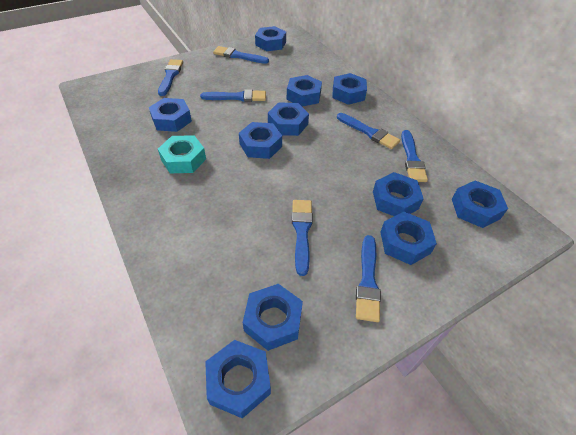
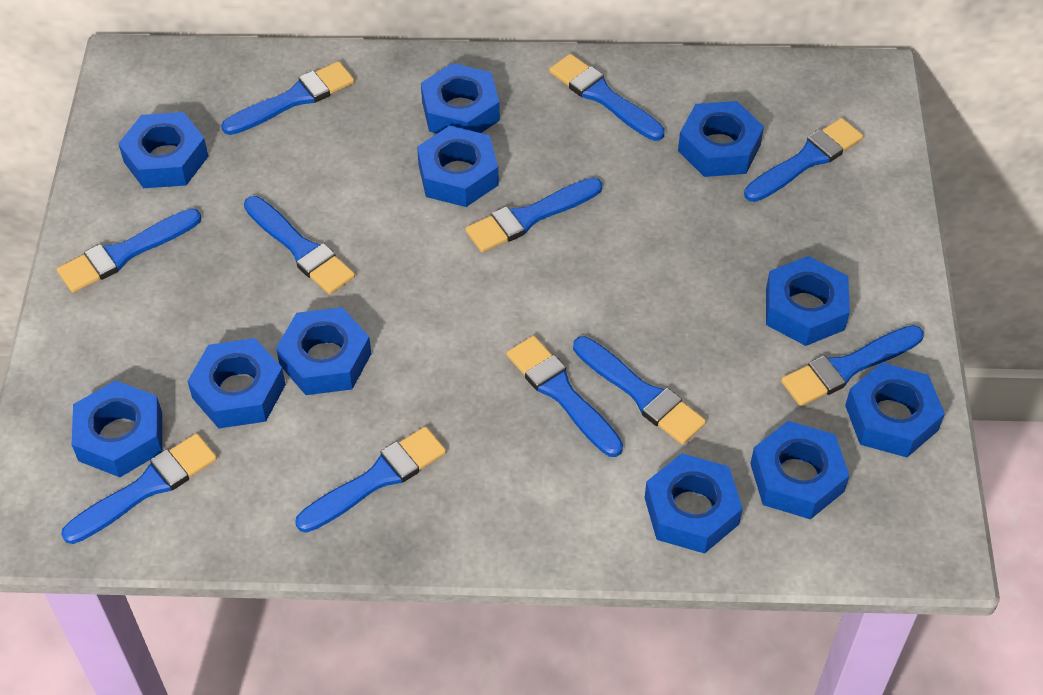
blue brush: 7 -> 11
turquoise nut: 1 -> 0

